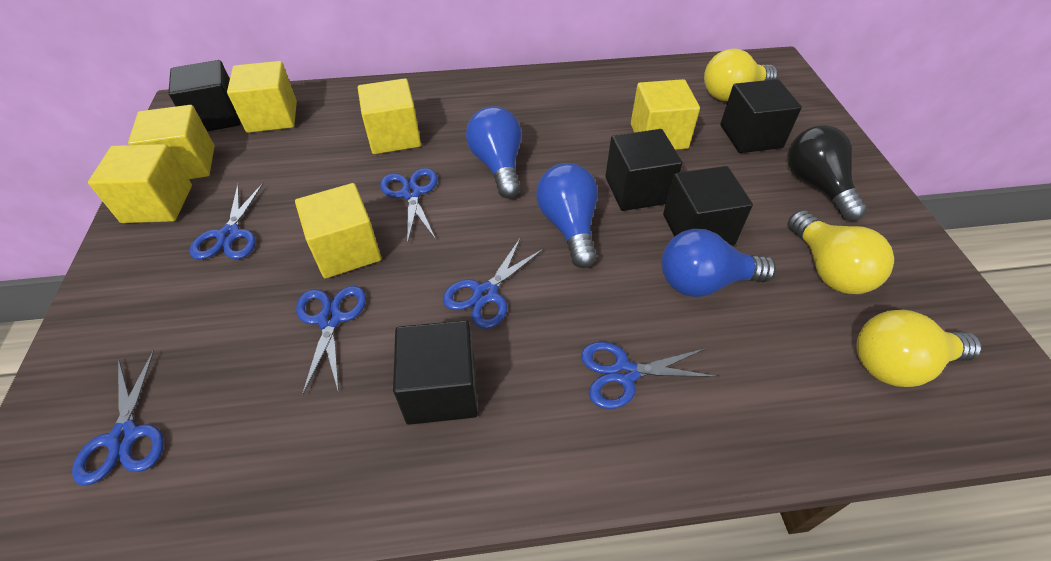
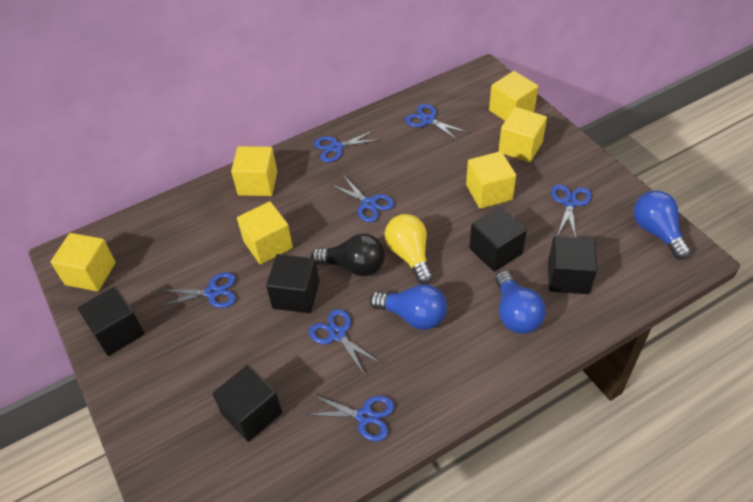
blue scissors: 6 -> 7
yellow light bulb: 3 -> 1

